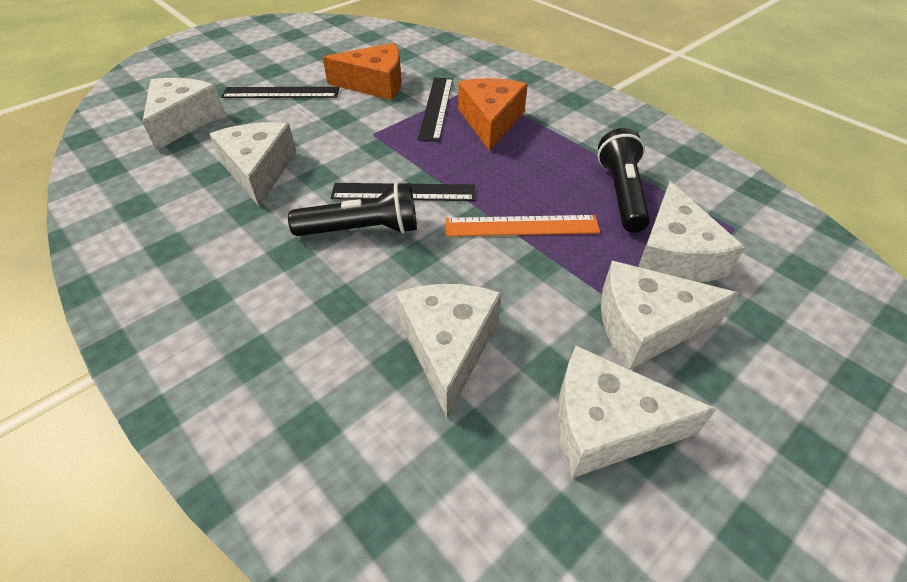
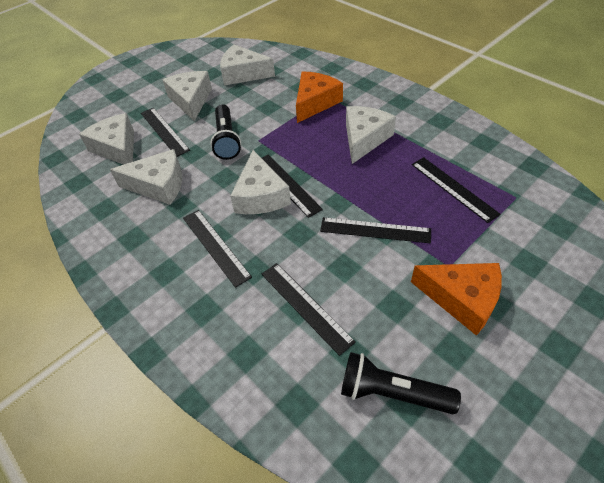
black ruler: 3 -> 6
orange ruler: 1 -> 0

